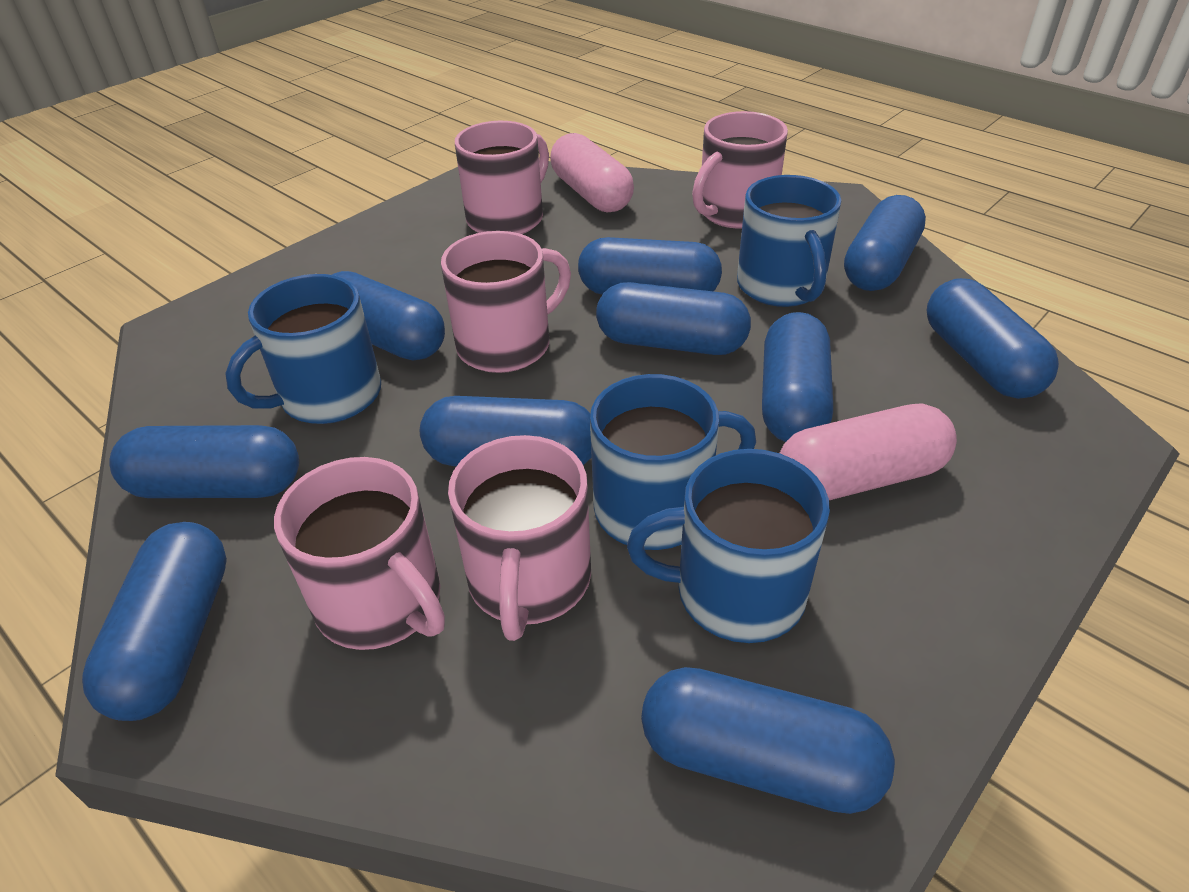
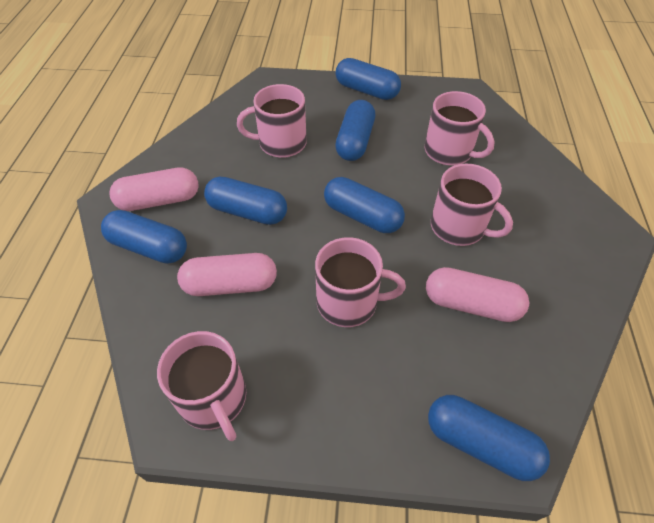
blue capsule: 10 -> 6
blue mug: 4 -> 0
pink capsule: 2 -> 3

